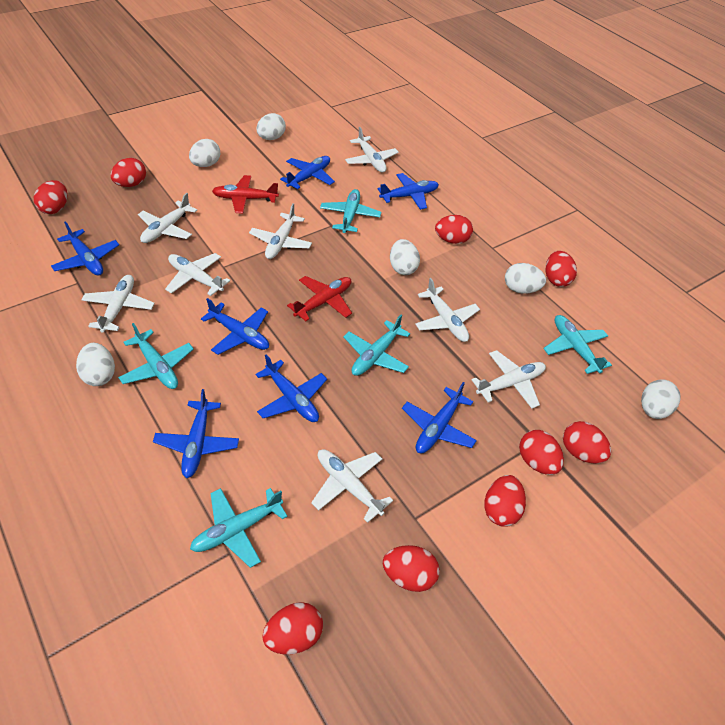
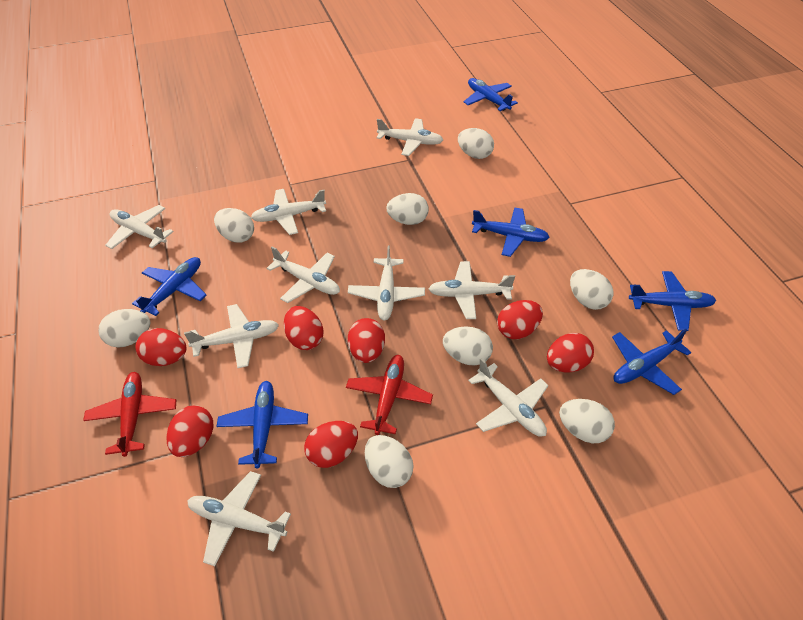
blue plane: 7 -> 6
red egg: 9 -> 7
turquoise plane: 5 -> 0
white egg: 6 -> 8
white plane: 8 -> 9

